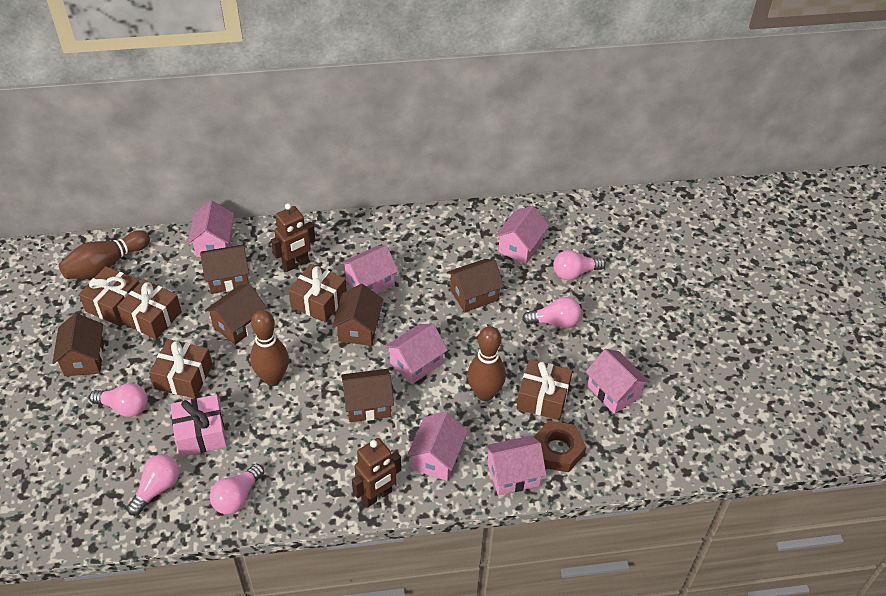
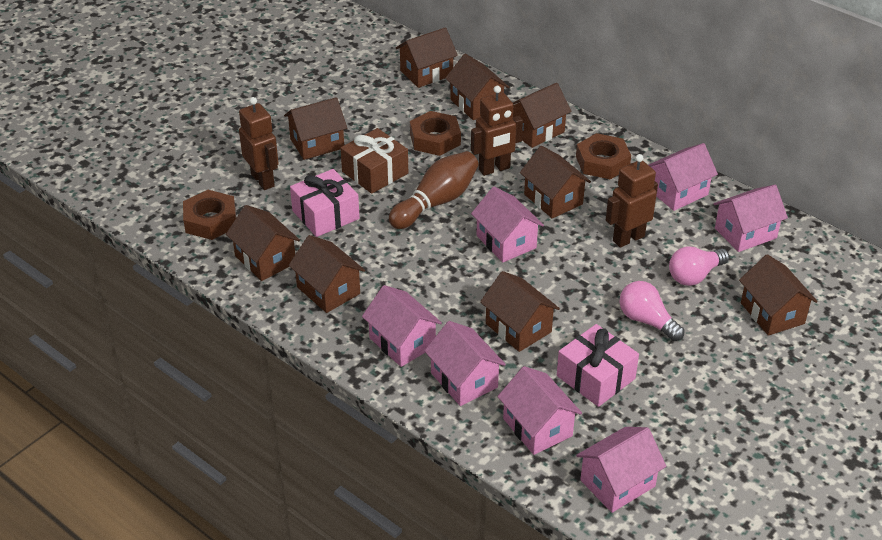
brown bowling pin: 3 -> 1
brown gift: 5 -> 1
brown house: 6 -> 9
brown nut: 1 -> 3
brown robot: 2 -> 3
pink gift: 1 -> 2
pink light bulb: 5 -> 2

